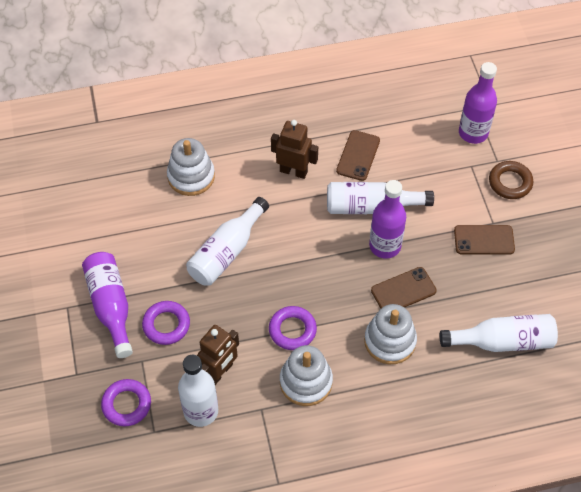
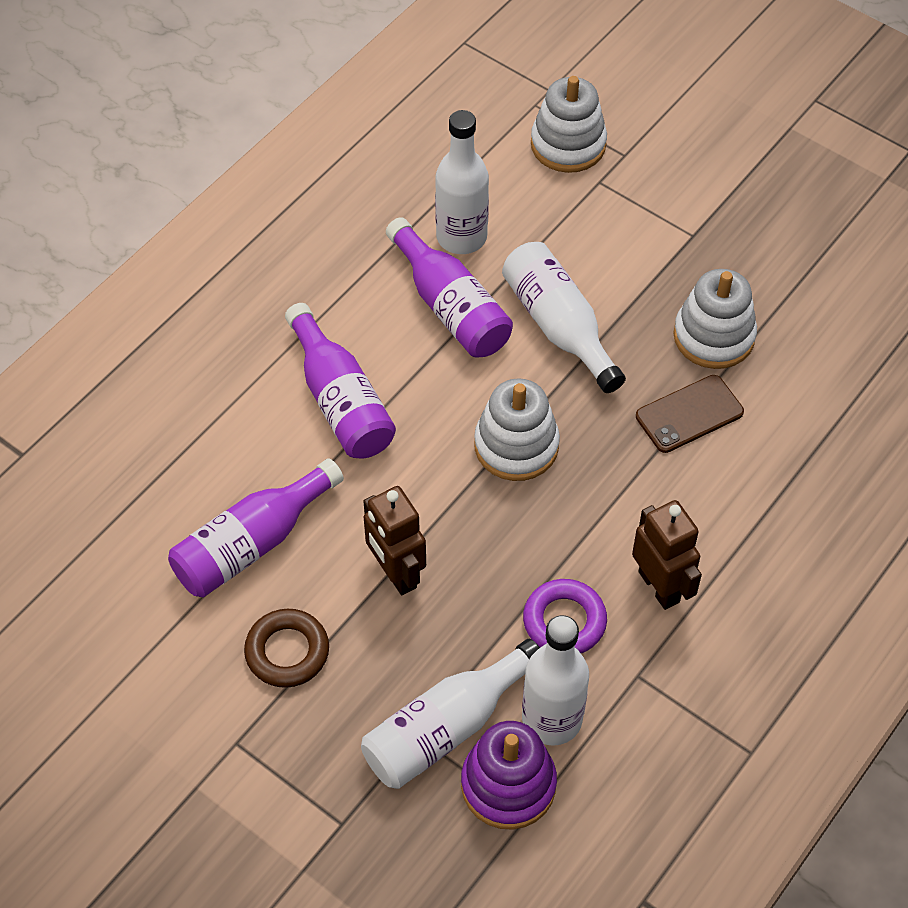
brown phone: 3 -> 1
purple ring: 3 -> 1
purple stacking toy: 0 -> 1

